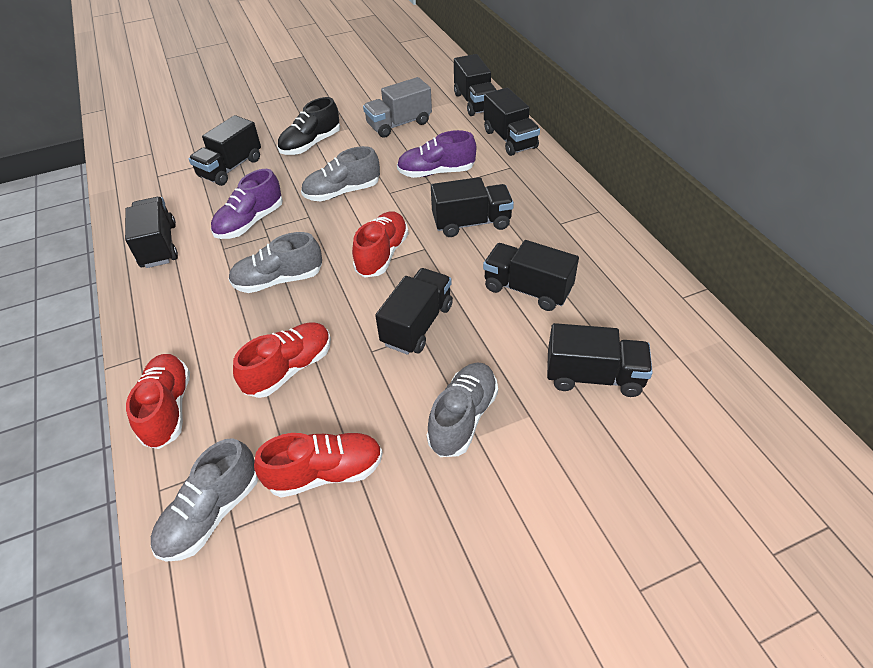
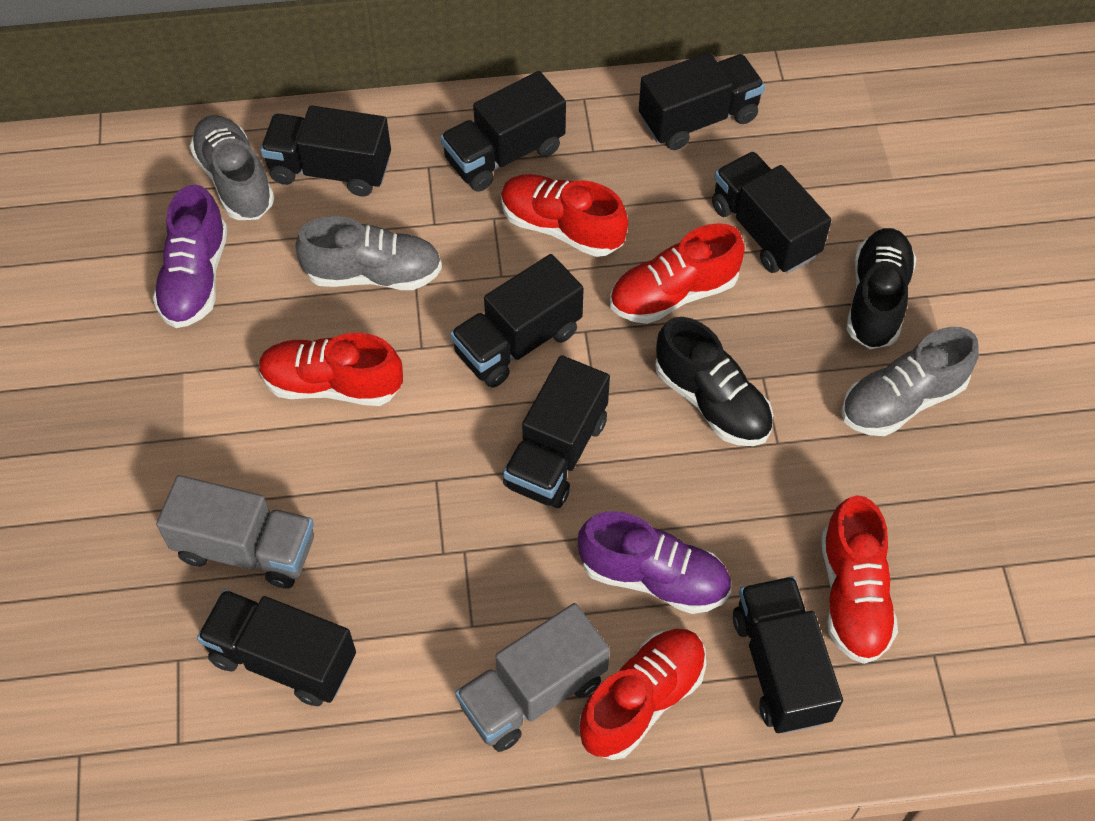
black shoe: 1 -> 2
grey shoe: 4 -> 3
grey truck: 1 -> 2
red shoe: 4 -> 5

